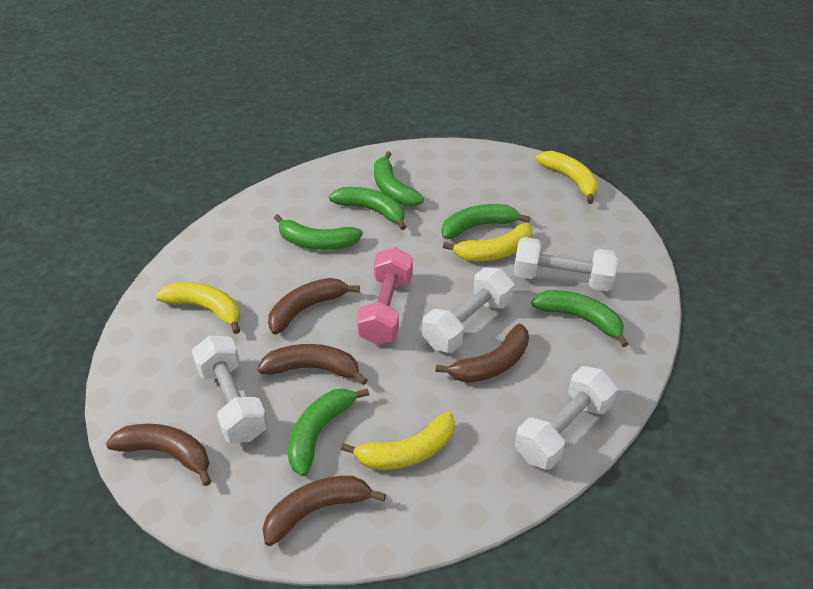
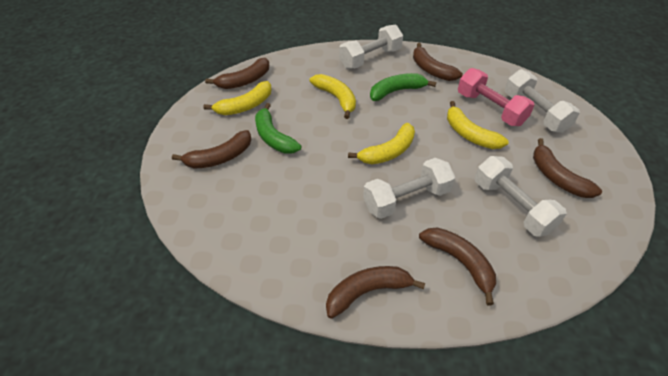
brown banana: 5 -> 6
green banana: 6 -> 2

